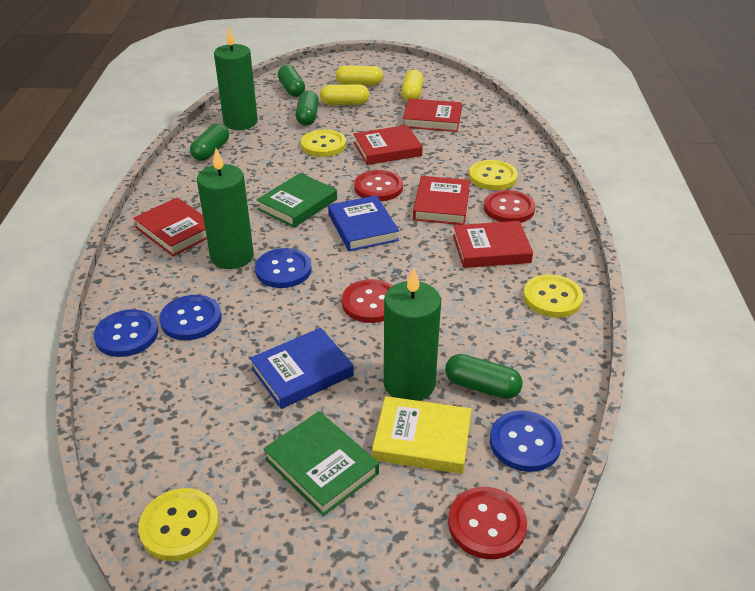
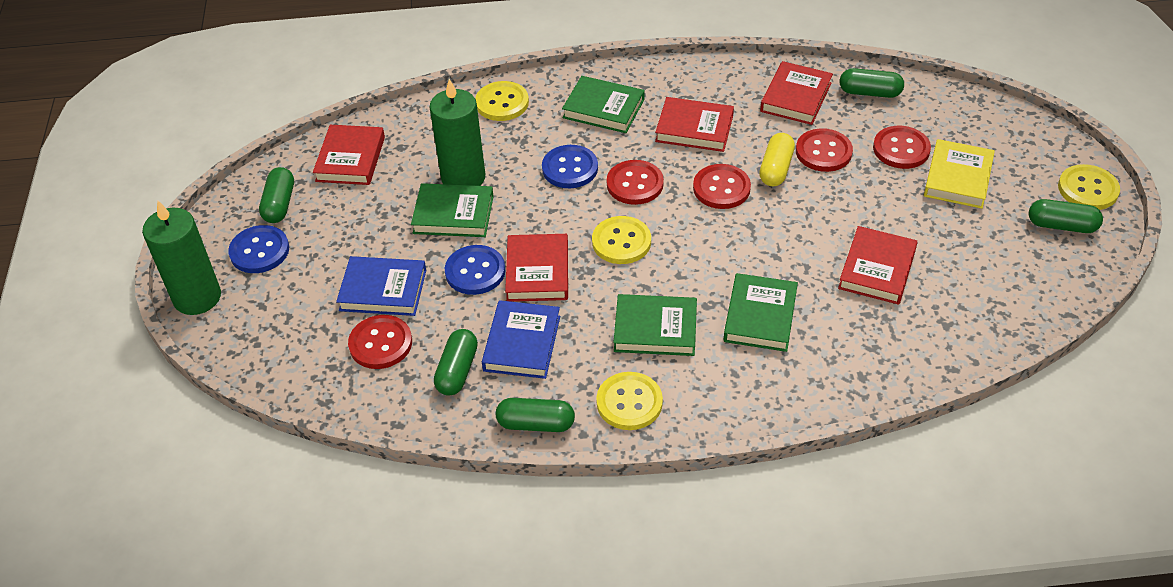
blue button: 4 -> 3
green book: 2 -> 4
green candle: 3 -> 2
green capsule: 4 -> 5
red button: 4 -> 5
yellow capsule: 3 -> 1

